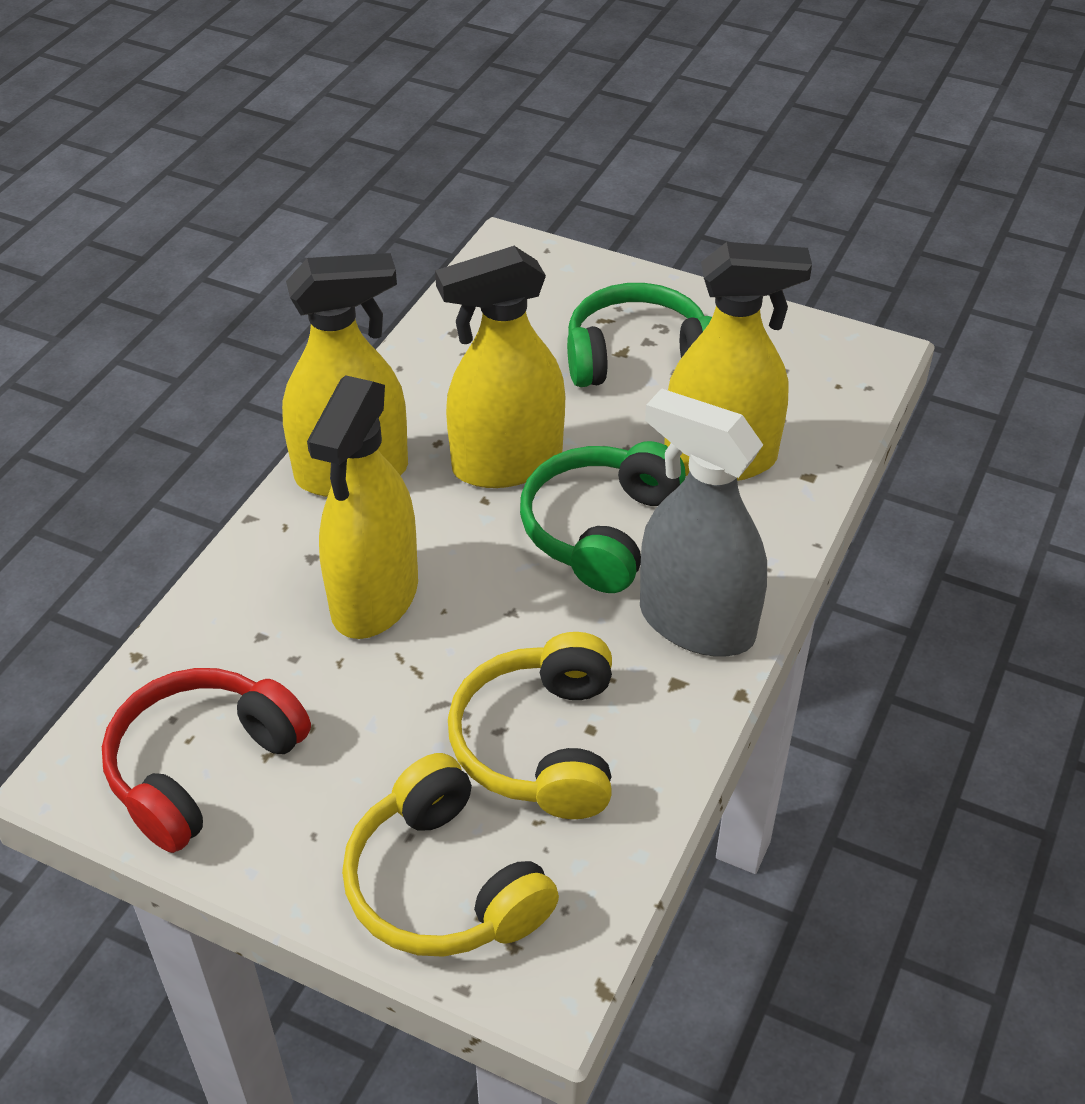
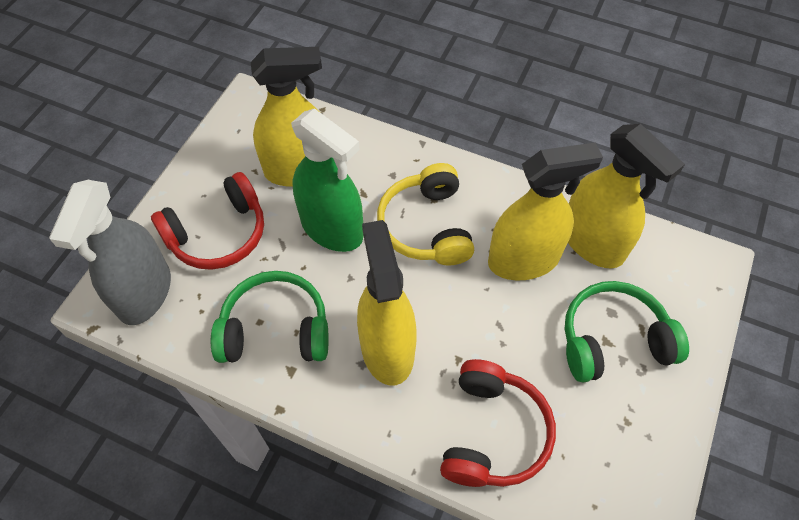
green spray bottle: 0 -> 1
red headphones: 1 -> 2
yellow headphones: 2 -> 1

